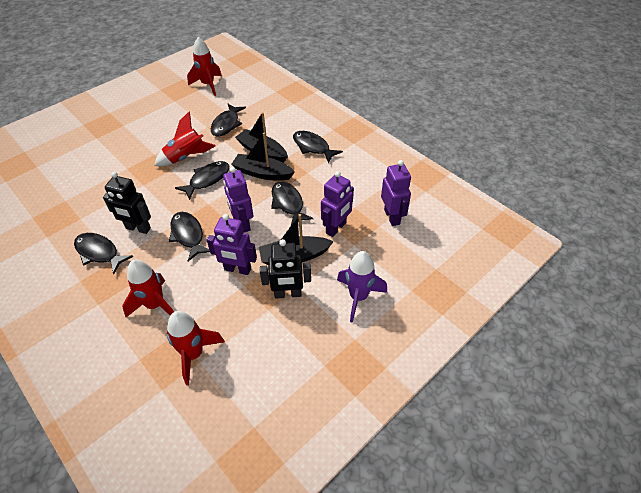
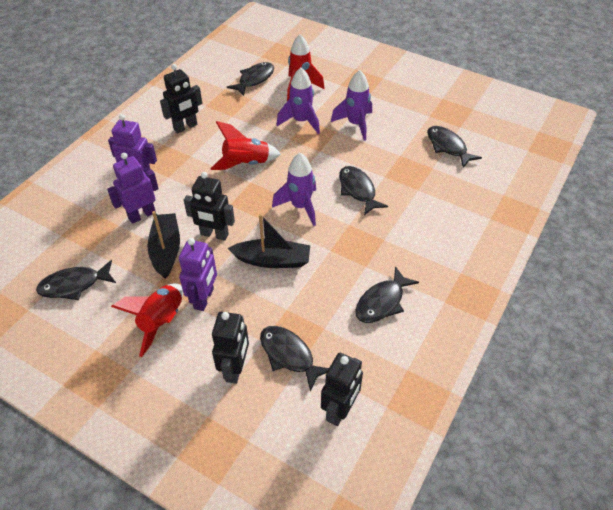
black boat: 3 -> 2
black robot: 2 -> 4
purple robot: 4 -> 3
purple rocket: 1 -> 3
red rocket: 4 -> 3

